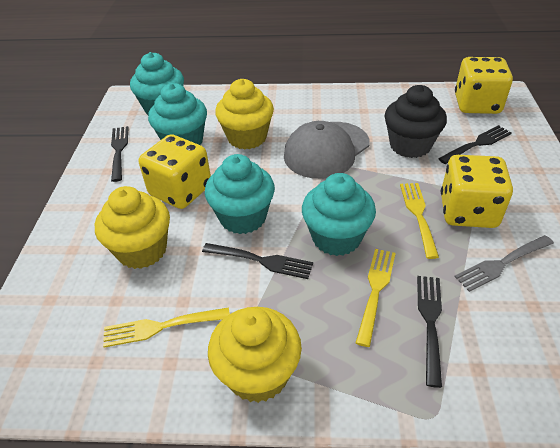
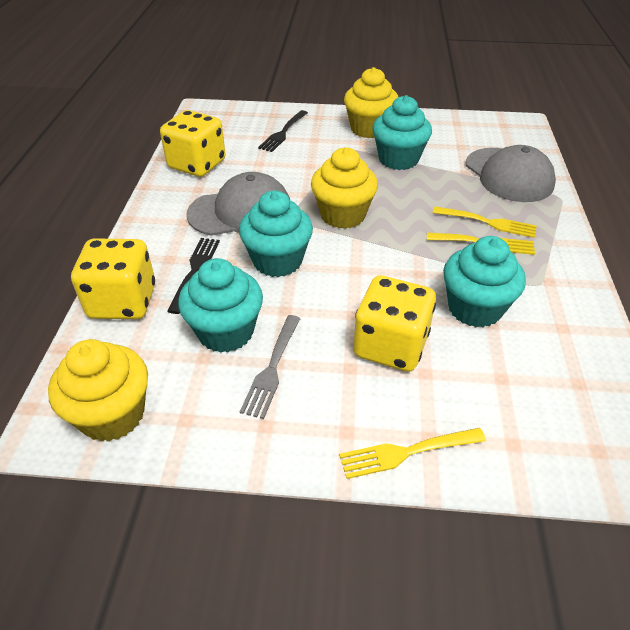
black cupcake: 1 -> 0
black fork: 4 -> 2
grey cap: 1 -> 2

